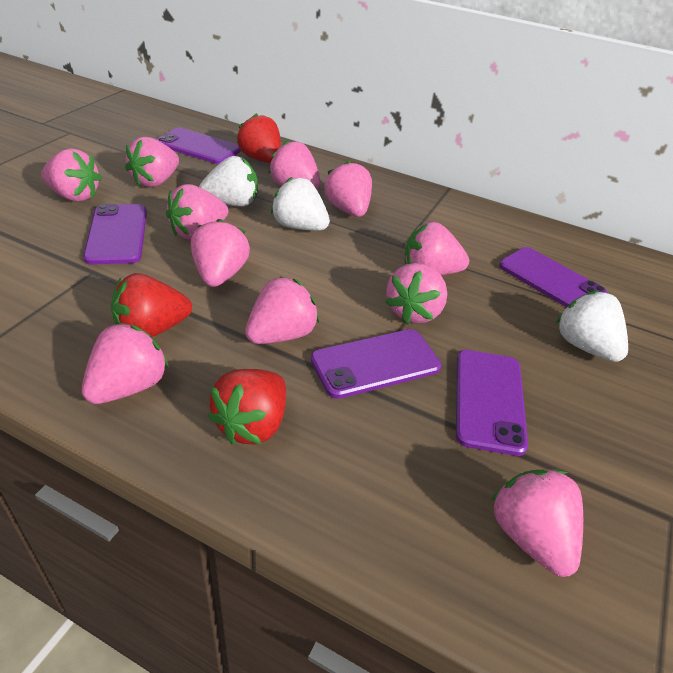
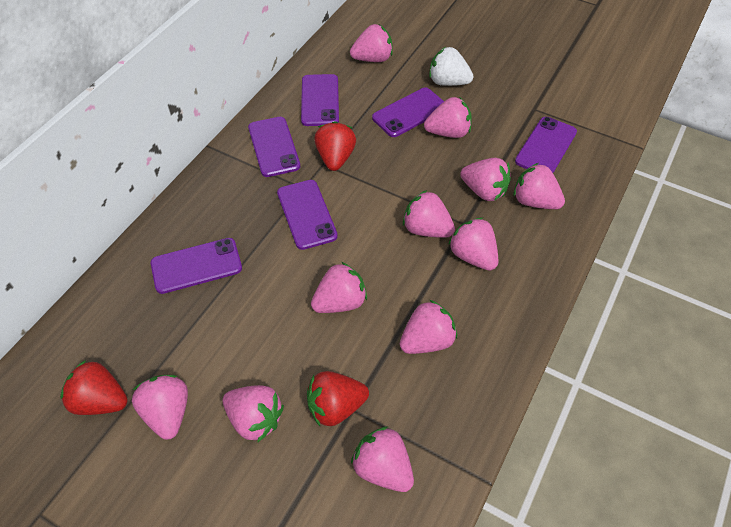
purple phone: 5 -> 6
white strawberry: 3 -> 1

